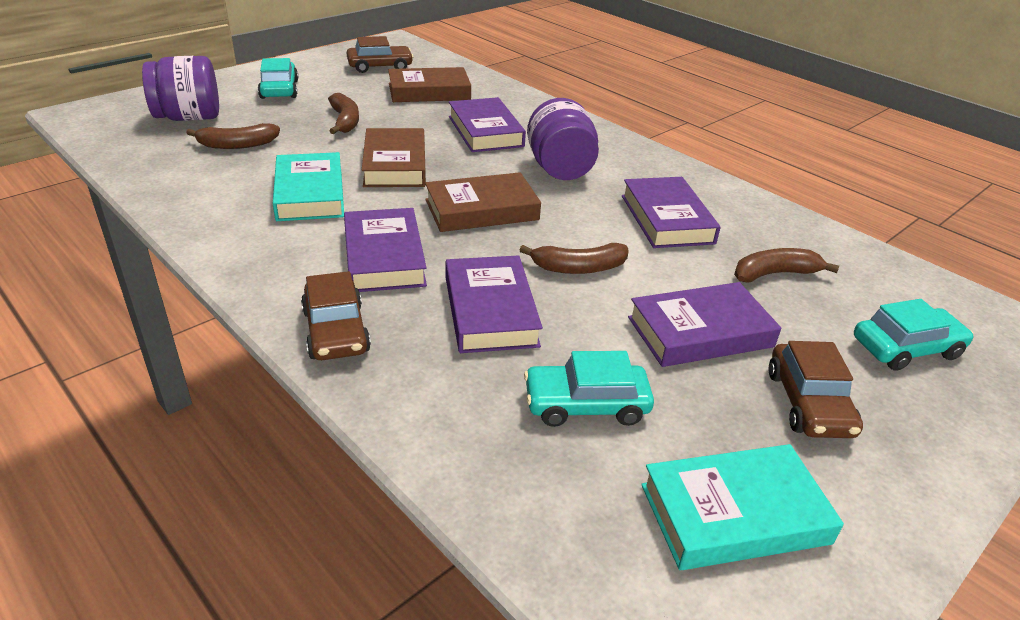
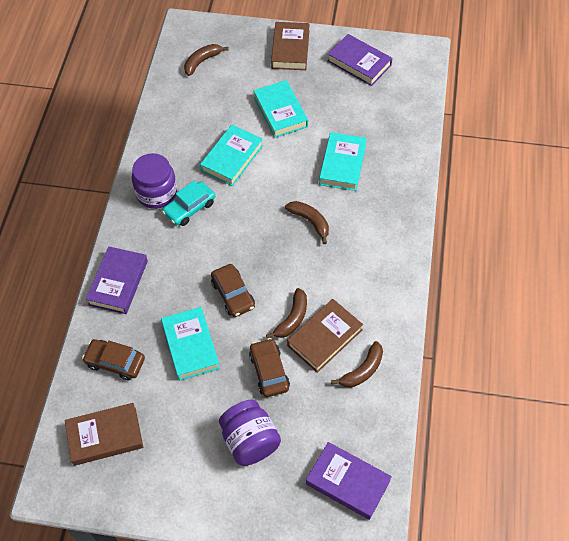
purple book: 5 -> 3
turquoise book: 2 -> 4
turquoise car: 3 -> 1

